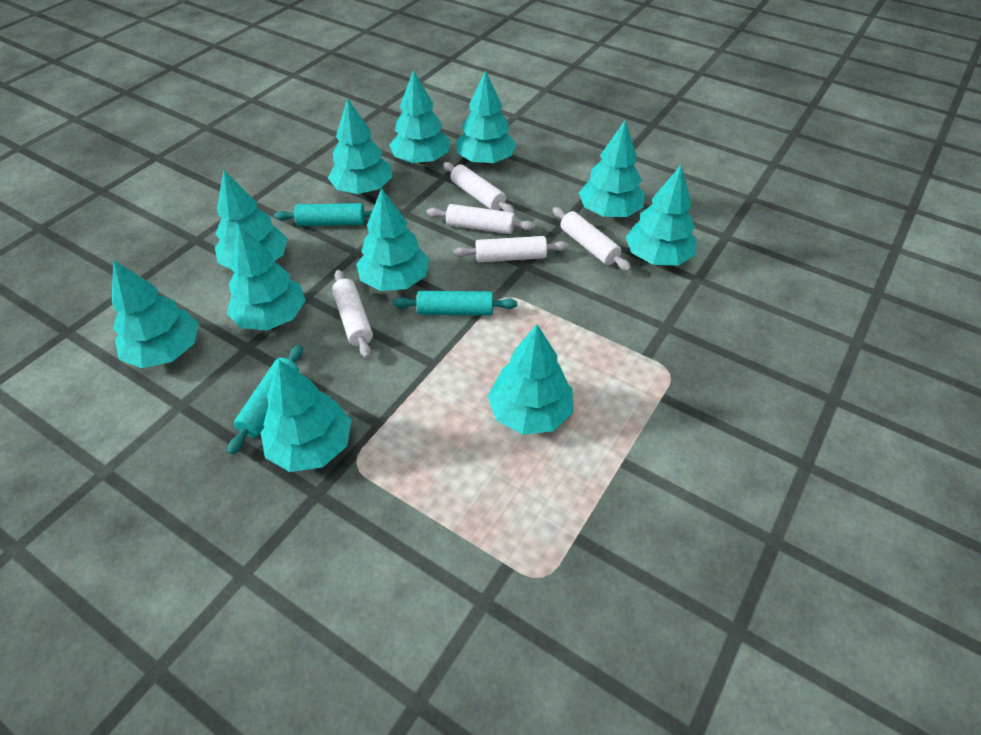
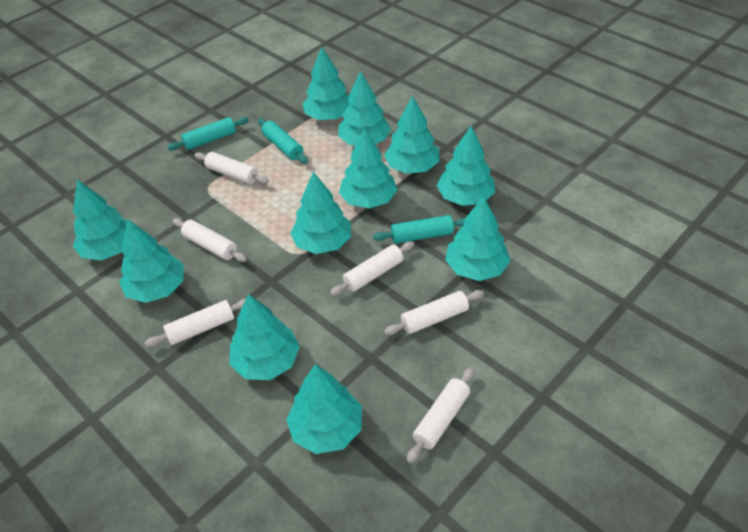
white rolling pin: 5 -> 6

